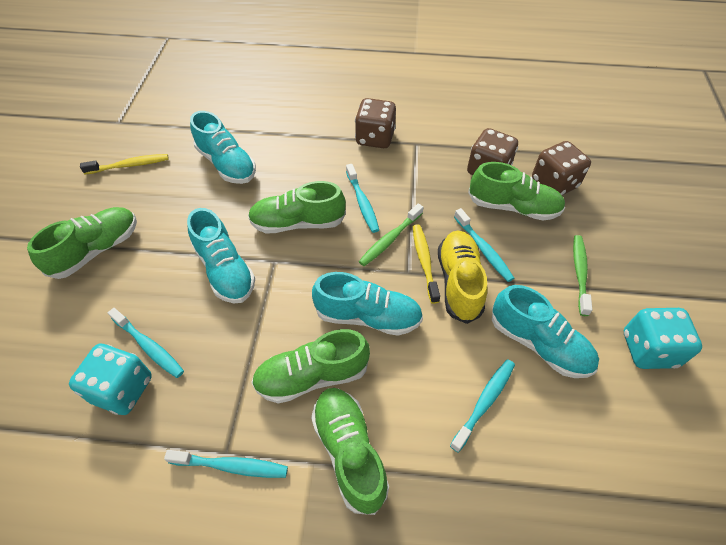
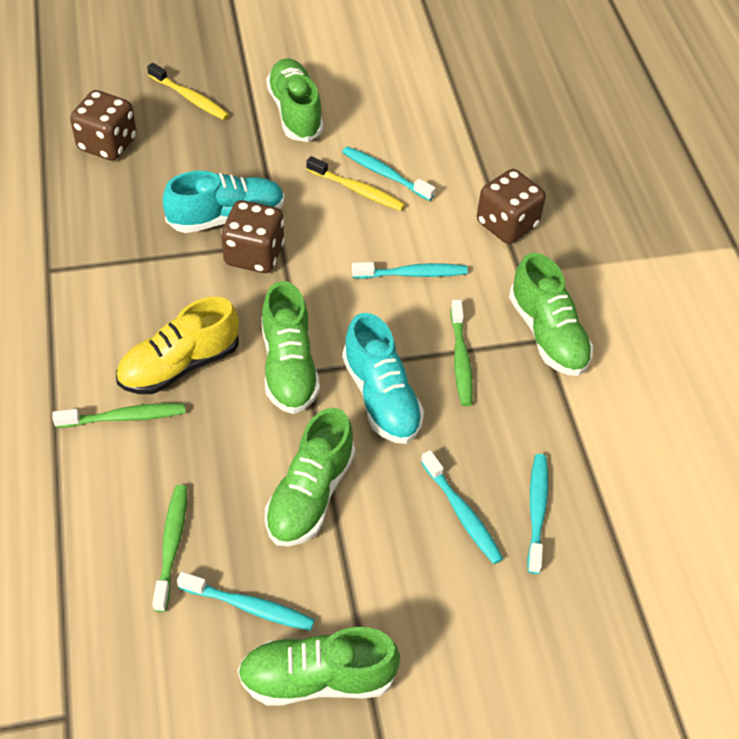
green toothbrush: 2 -> 3
turquoise dice: 2 -> 0
turquoise shoe: 4 -> 2

